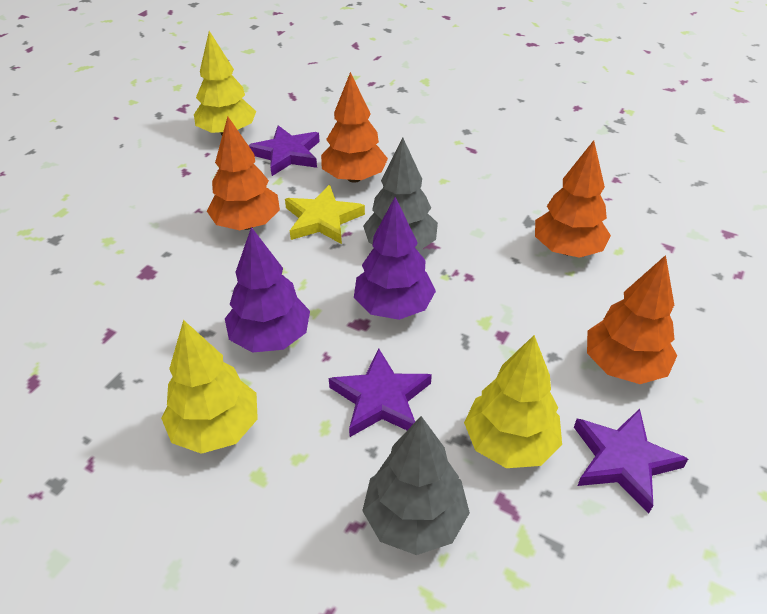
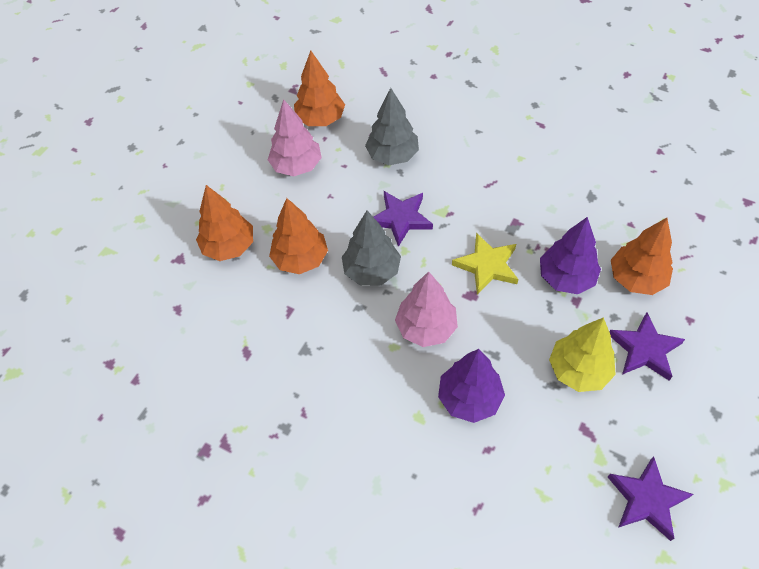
pink tree: 0 -> 2
yellow tree: 3 -> 1

